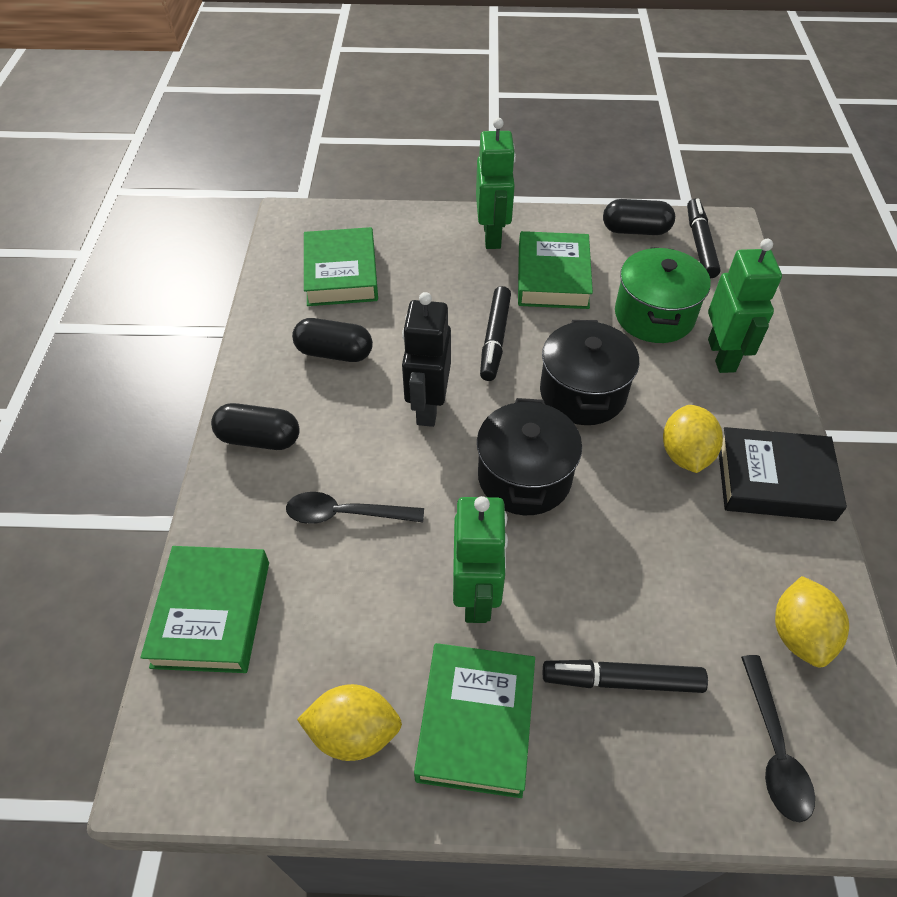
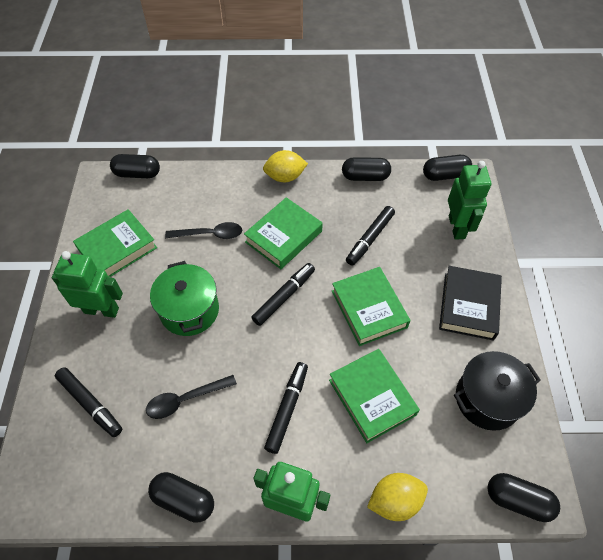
black capsule: 3 -> 5
black marker: 3 -> 4
black pot: 2 -> 1
black robot: 1 -> 0
yellow lemon: 3 -> 2

